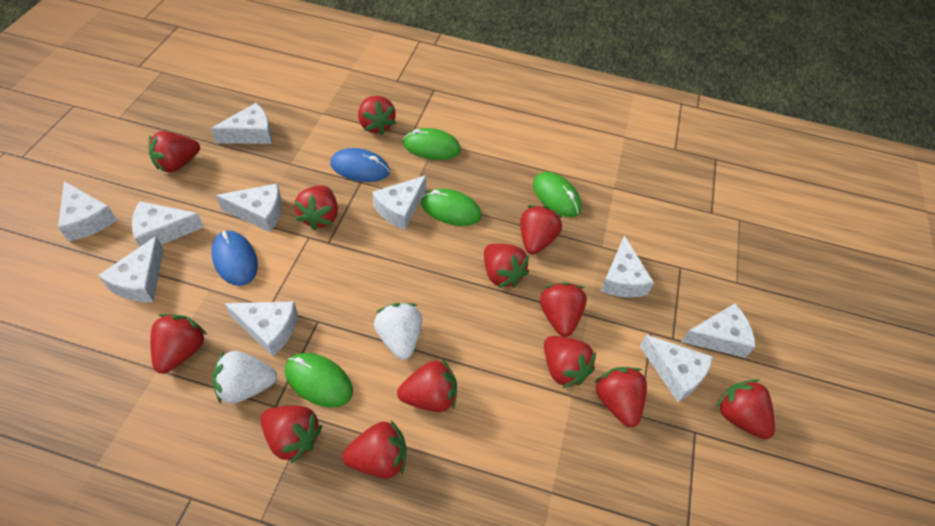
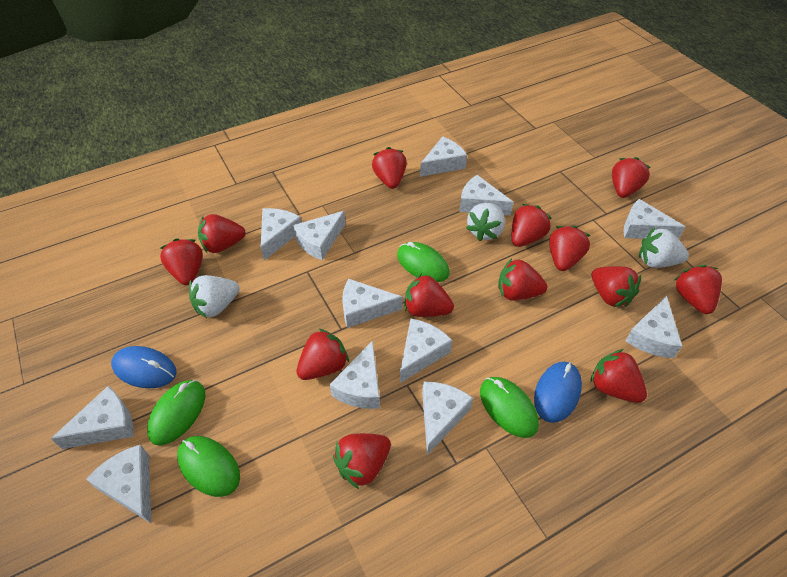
white cheese: 10 -> 12
white strawberry: 2 -> 3

